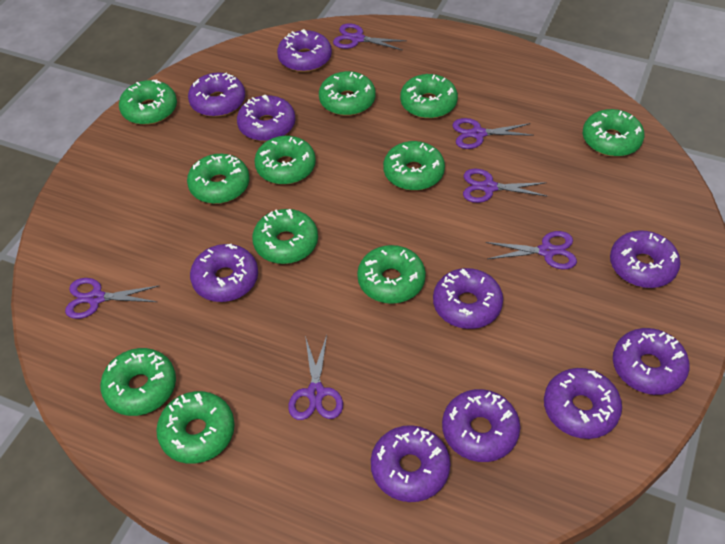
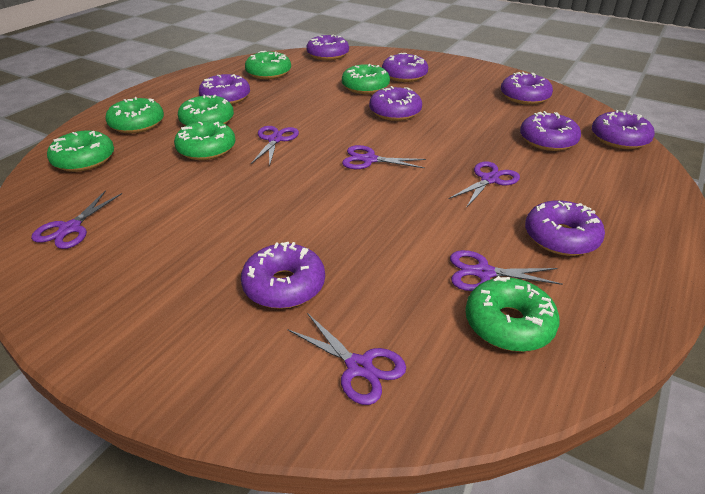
green donut: 11 -> 7
purple donut: 10 -> 9

